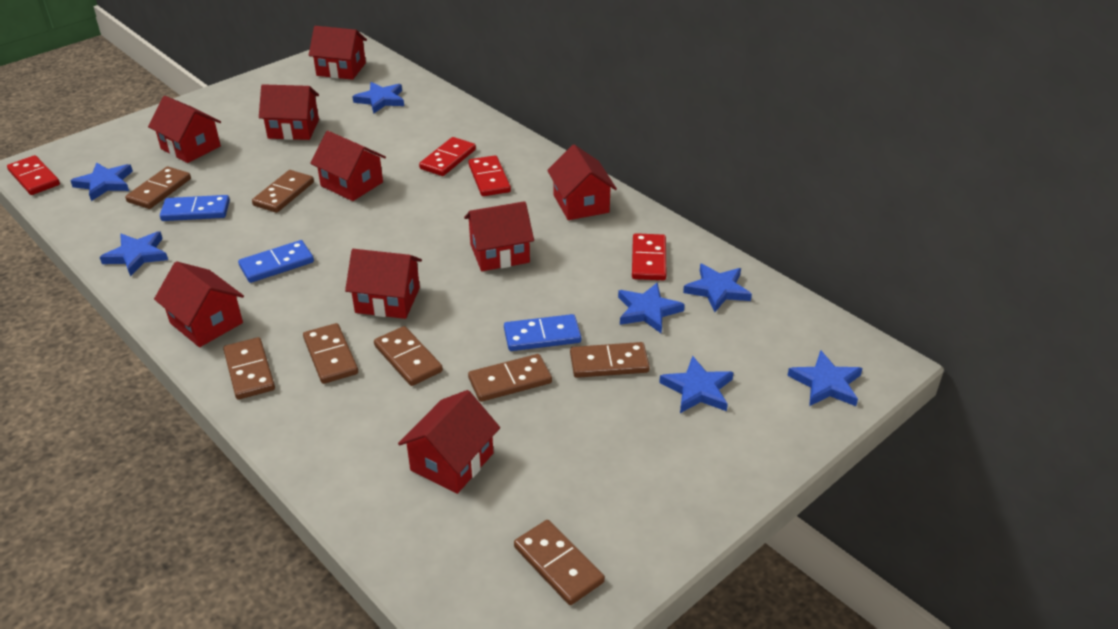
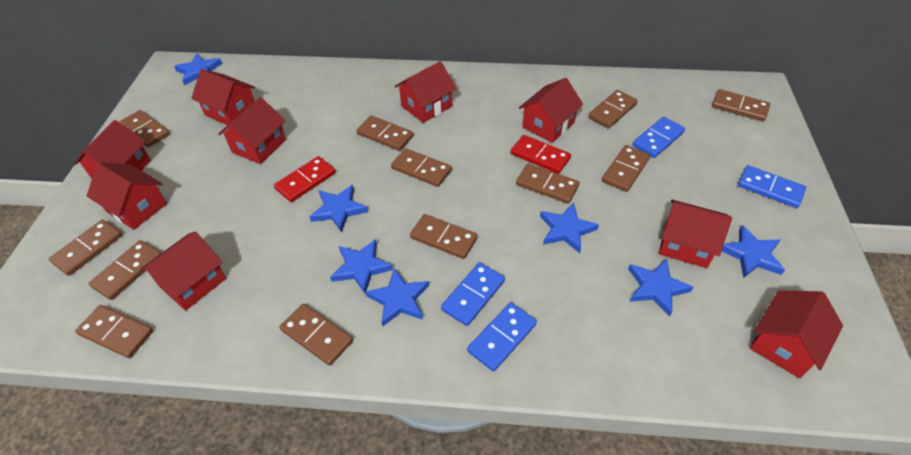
blue domino: 3 -> 4
brown domino: 8 -> 12
red domino: 4 -> 2

